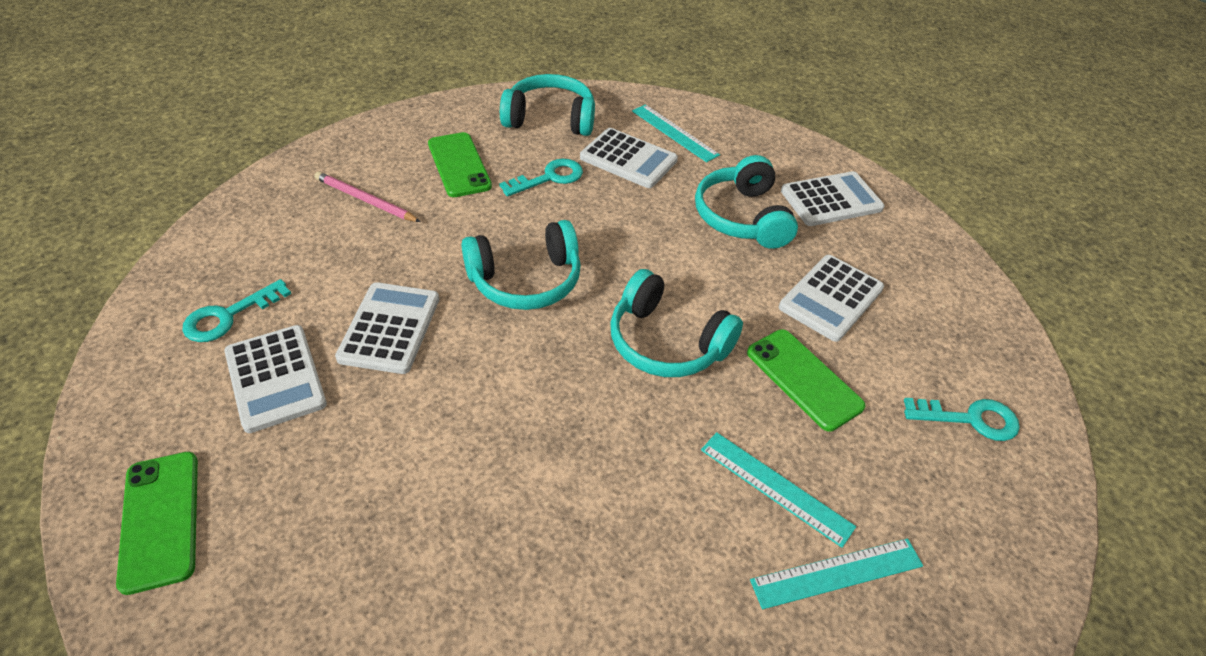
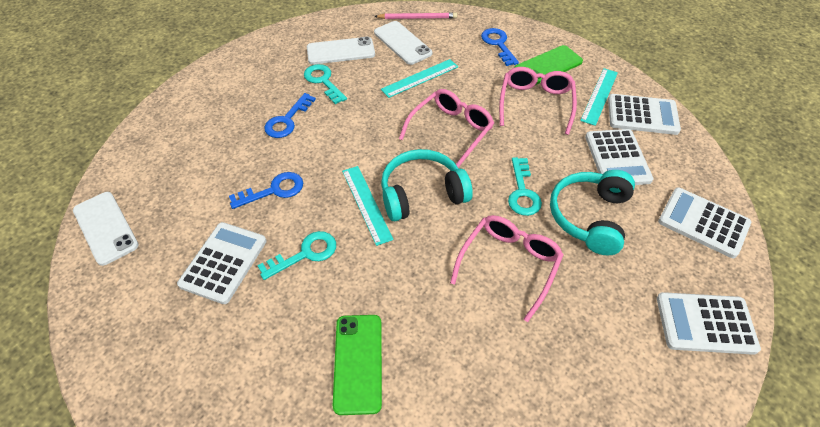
blue key: 0 -> 3
green phone: 3 -> 2
pink glasses: 0 -> 3
turquoise headphones: 4 -> 2
white phone: 0 -> 3

